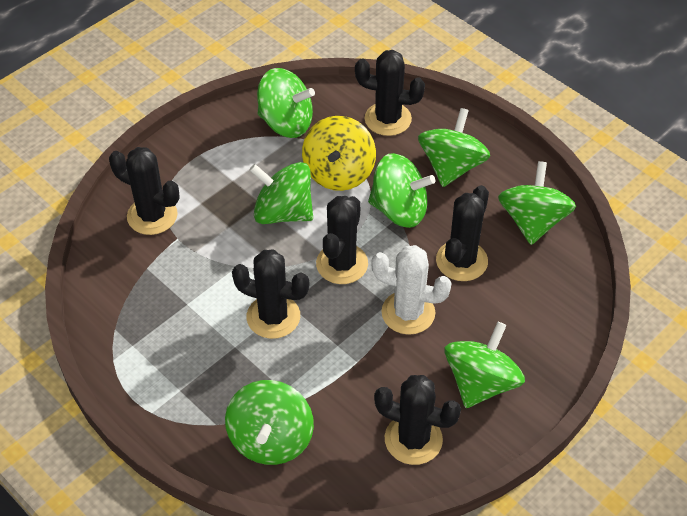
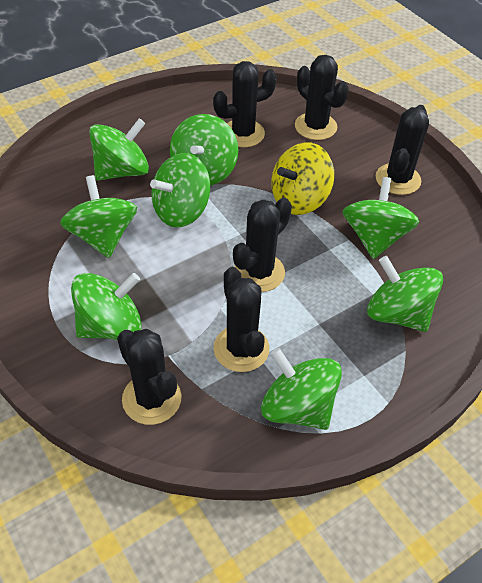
green spinning top: 7 -> 8
white cactus: 1 -> 0

